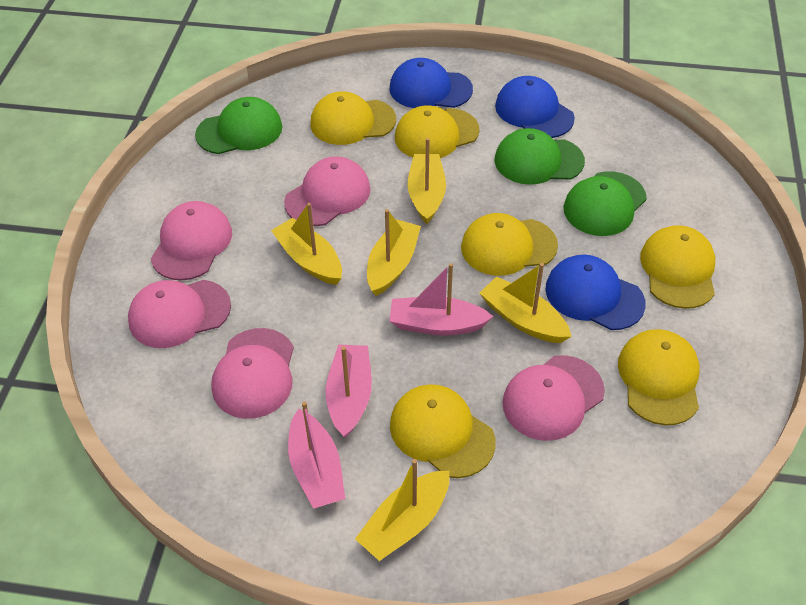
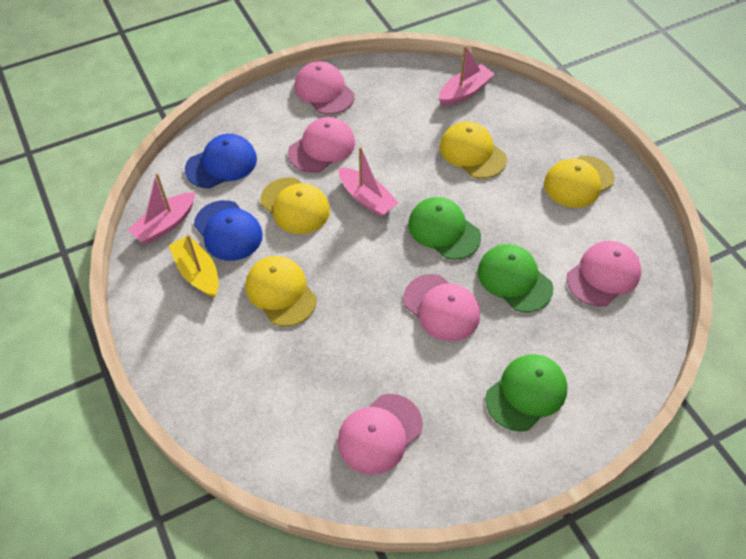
blue cap: 3 -> 2
yellow boat: 5 -> 1
yellow cap: 6 -> 4

